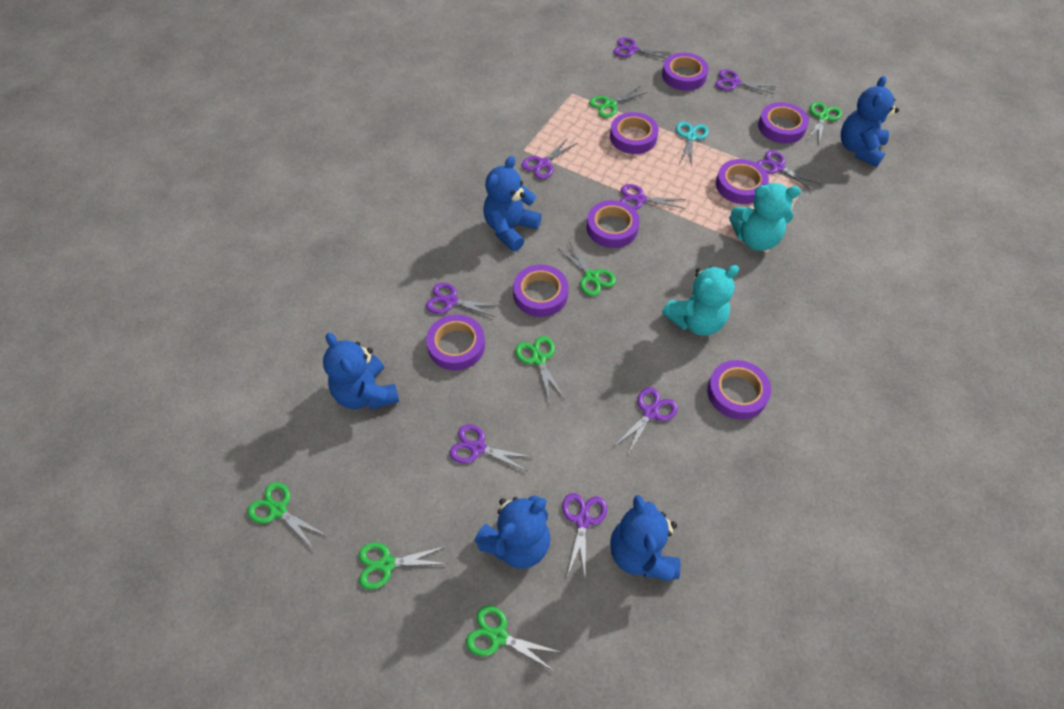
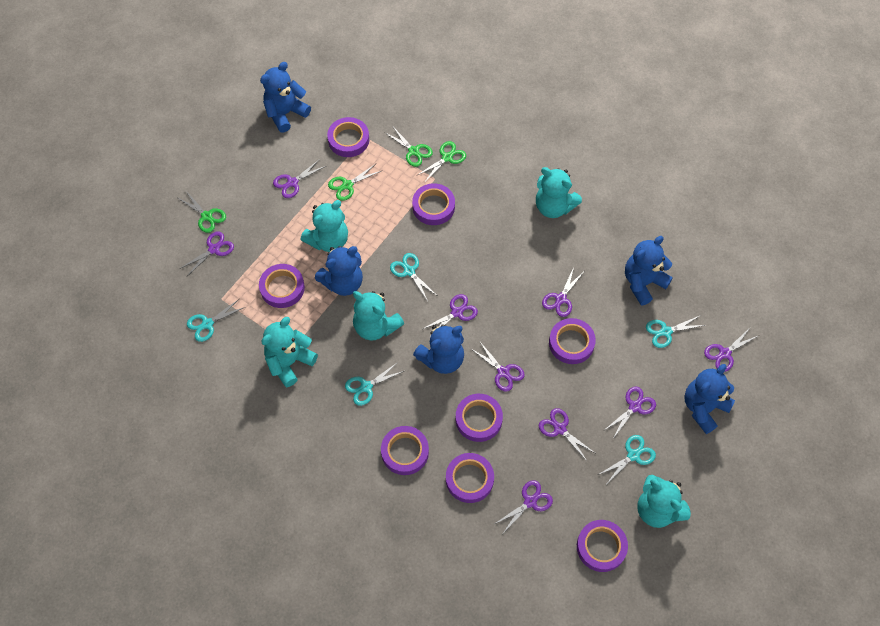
green scissors: 7 -> 4
turquoise scissors: 1 -> 5
turquoise teddy bear: 2 -> 5

